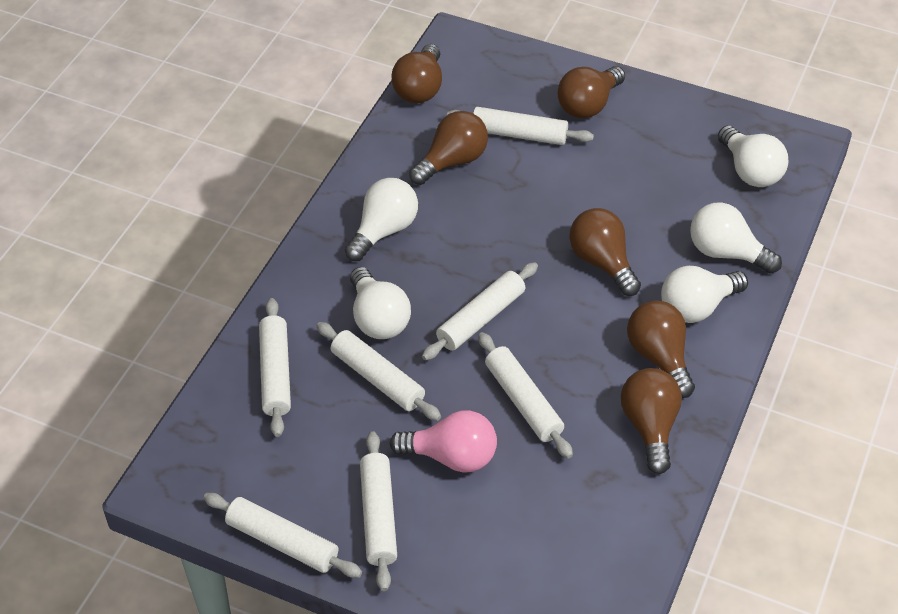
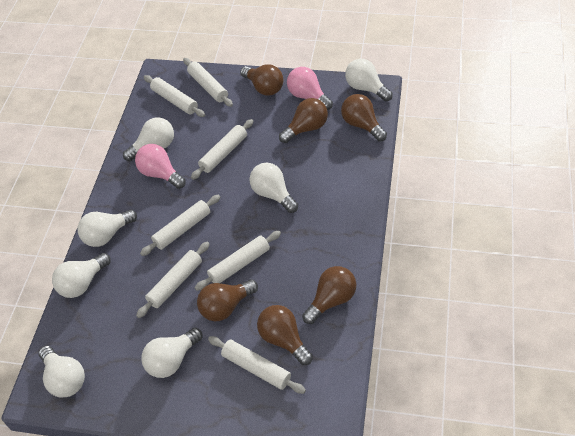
pink light bulb: 1 -> 2
white light bulb: 5 -> 7

